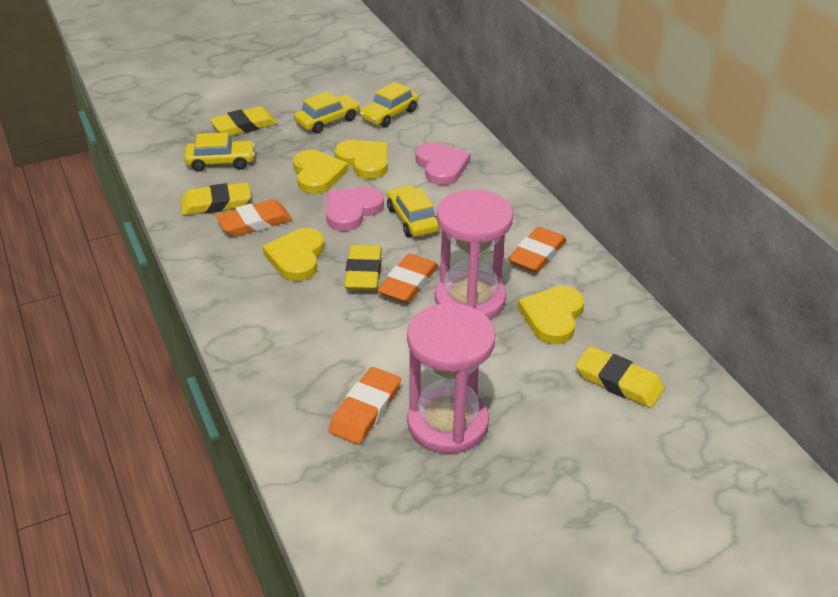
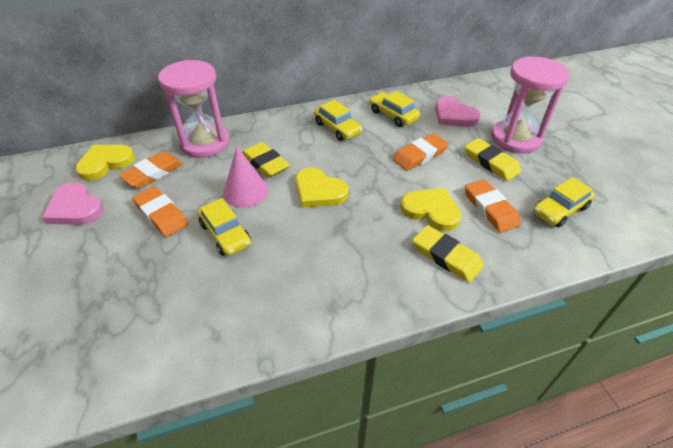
pink cone: 0 -> 1
yellow eraser: 4 -> 3
yellow heart: 4 -> 3

